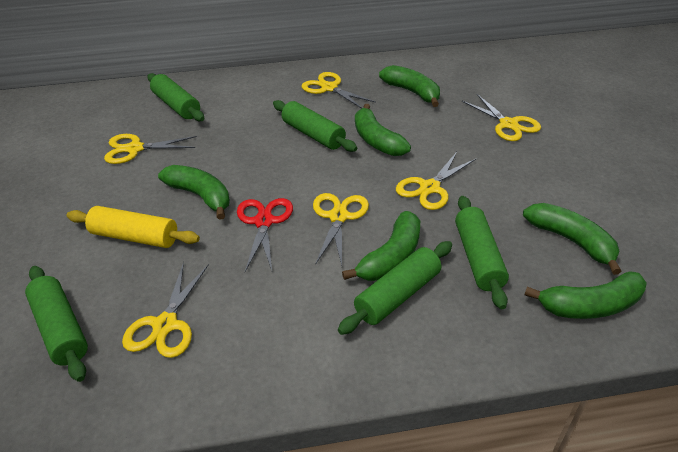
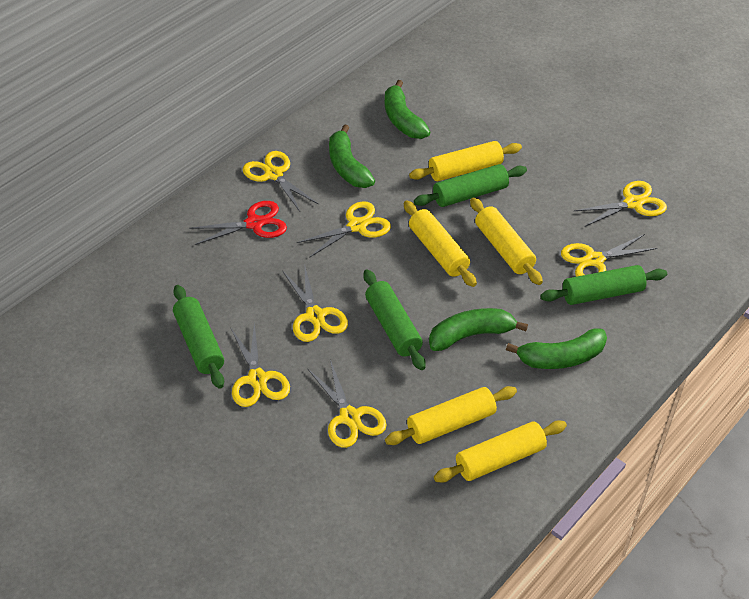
green banana: 6 -> 4
green rolling pin: 5 -> 4
yellow rolling pin: 1 -> 5
yellow scissors: 6 -> 7

